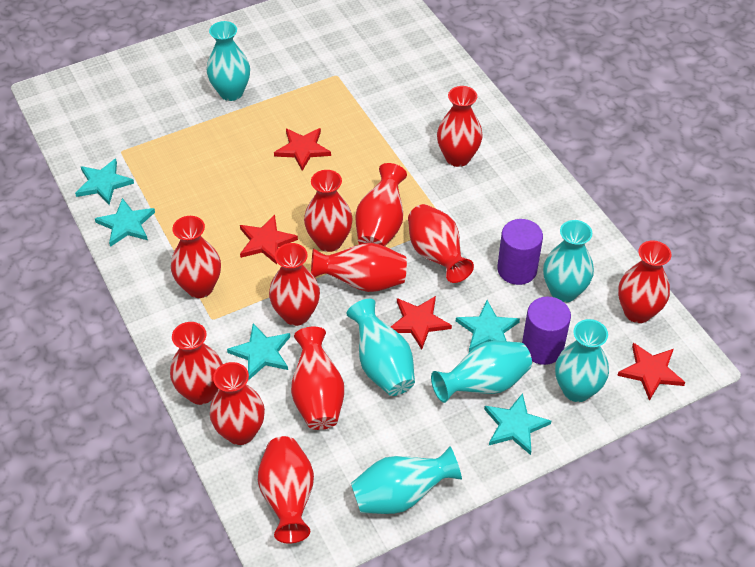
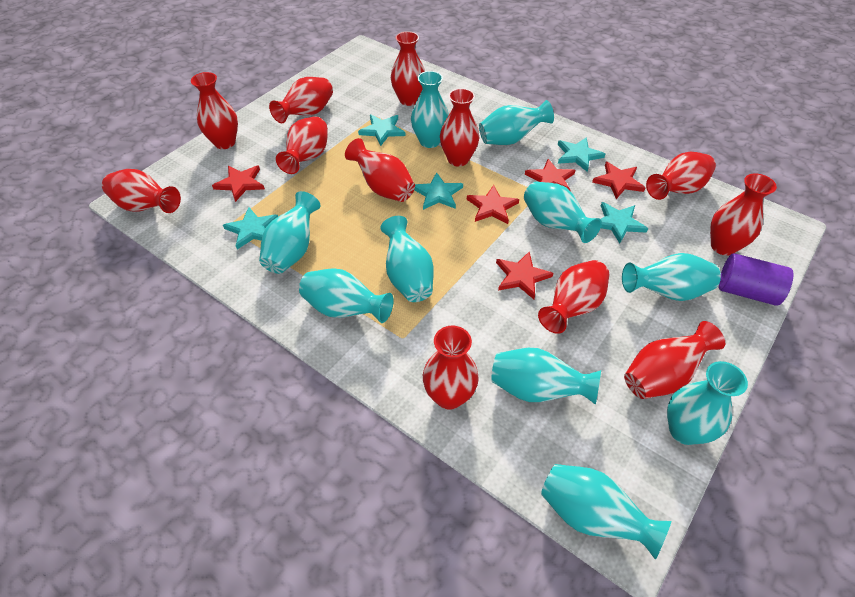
purple cylinder: 2 -> 1
red star: 4 -> 5
turquoise vase: 6 -> 10

